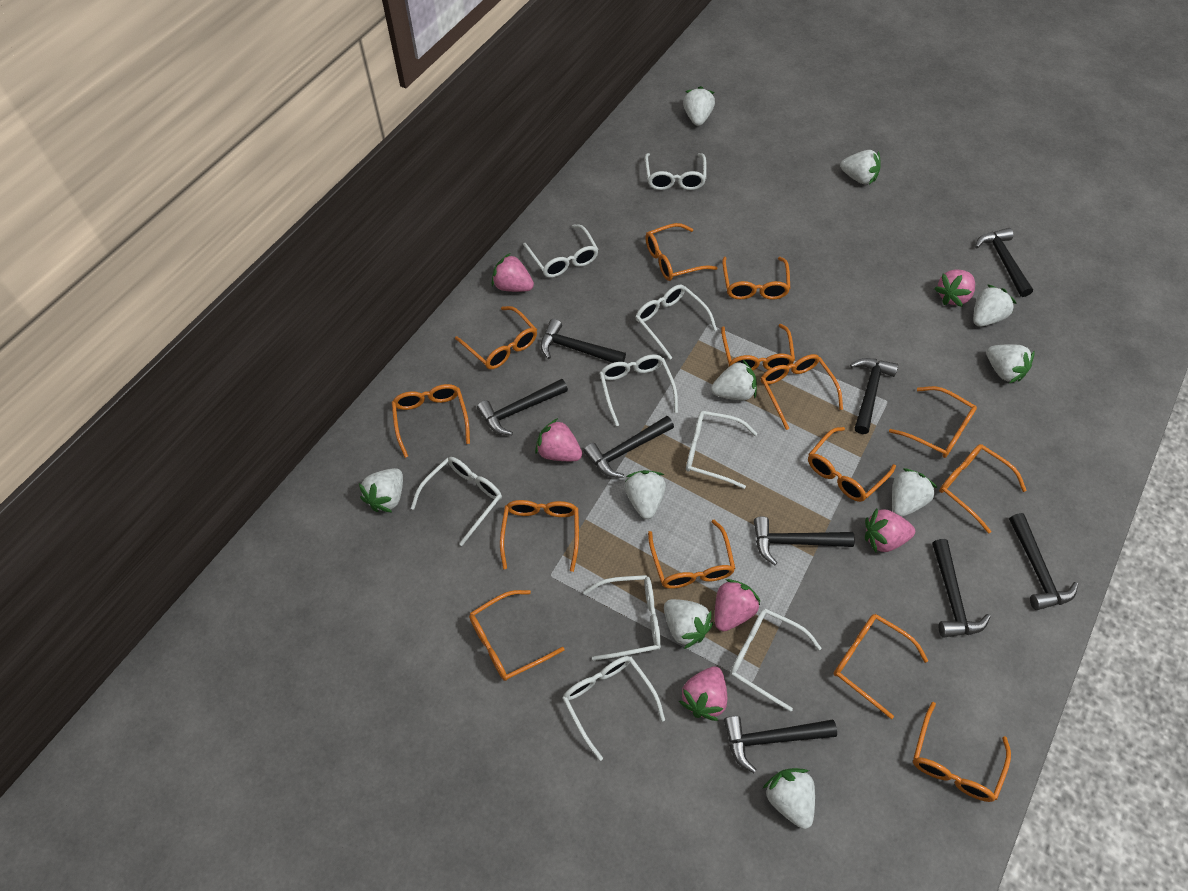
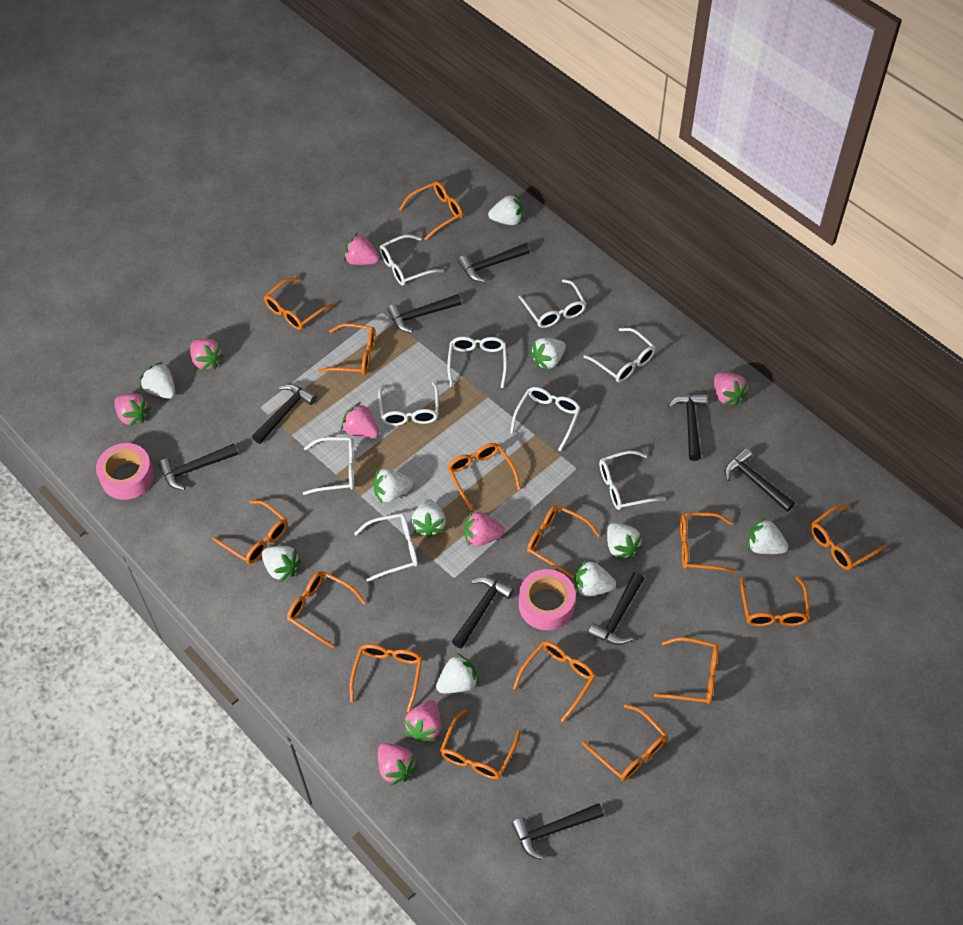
orange glasses: 14 -> 15
pink strawberry: 6 -> 8
pink tape: 0 -> 2

